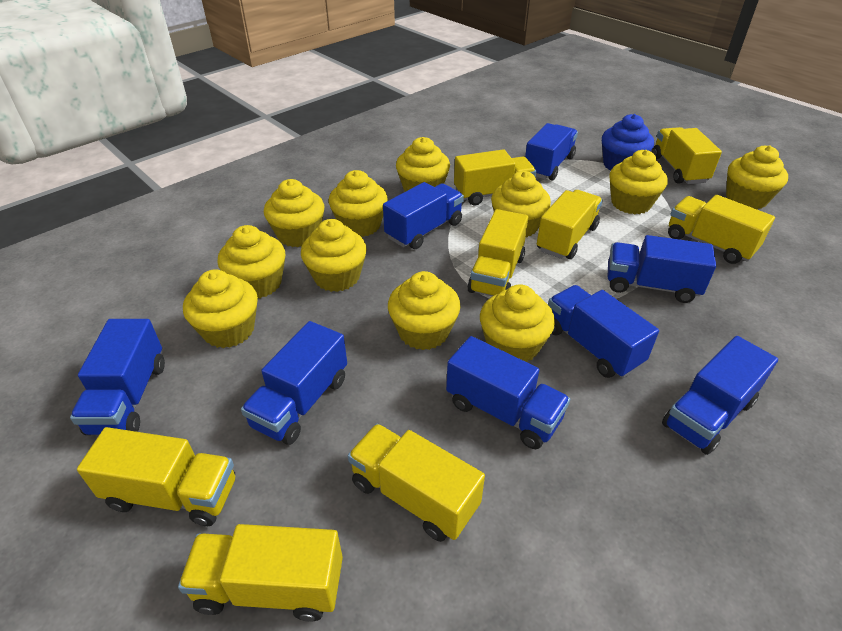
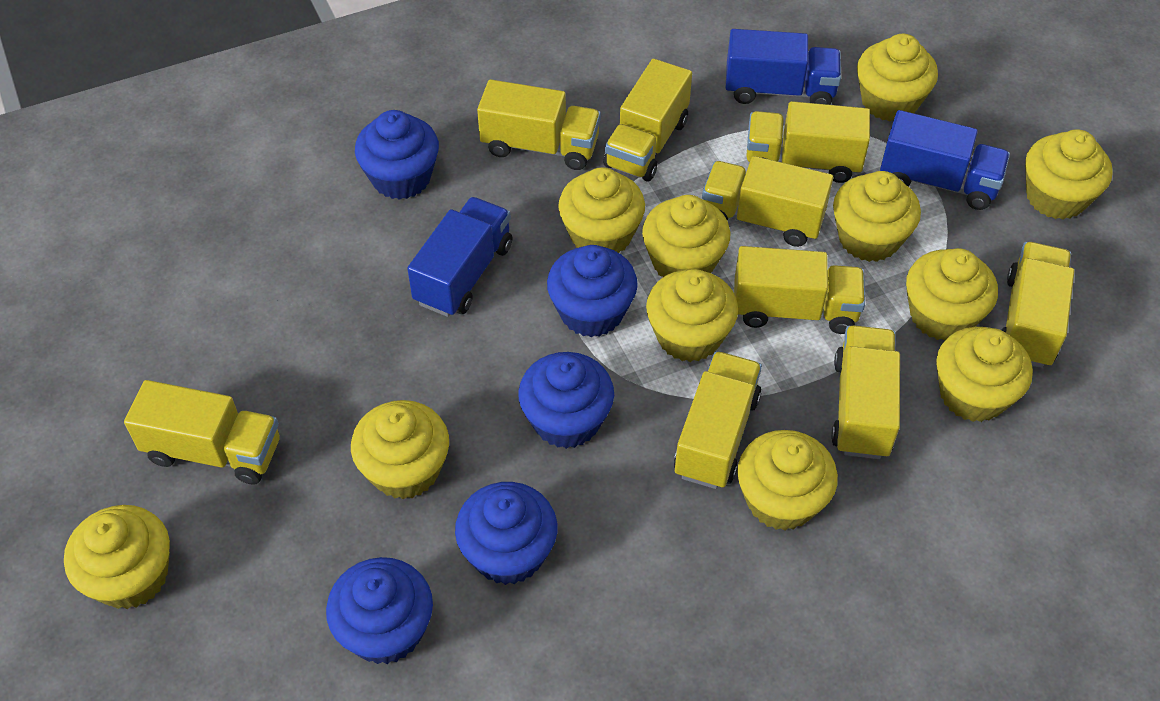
blue cupcake: 1 -> 5
blue truck: 8 -> 3
yellow truck: 8 -> 9

